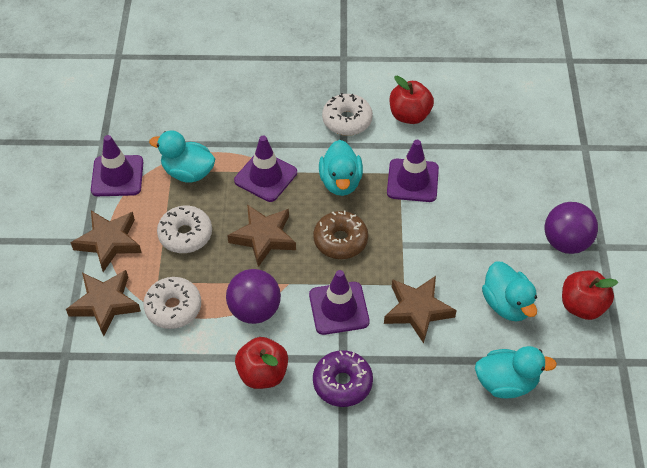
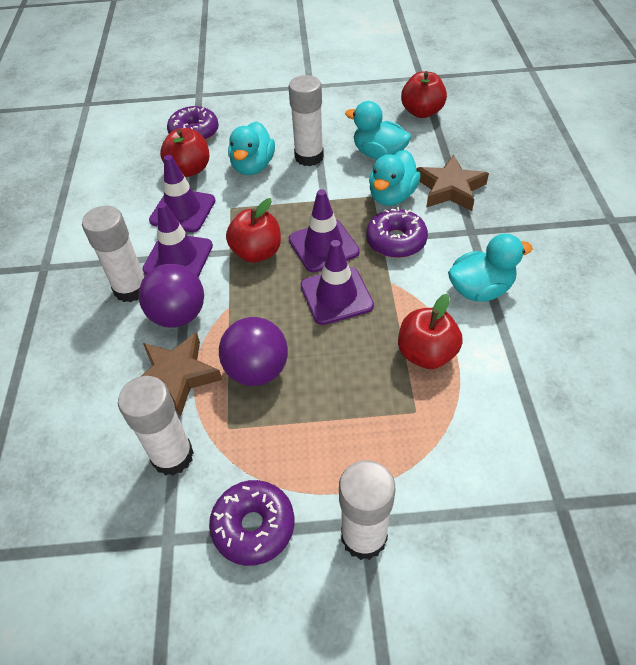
brown donut: 1 -> 0
brown star: 4 -> 2
purple donut: 1 -> 3
red apple: 3 -> 4
white donut: 3 -> 0
white glue stick: 0 -> 4

